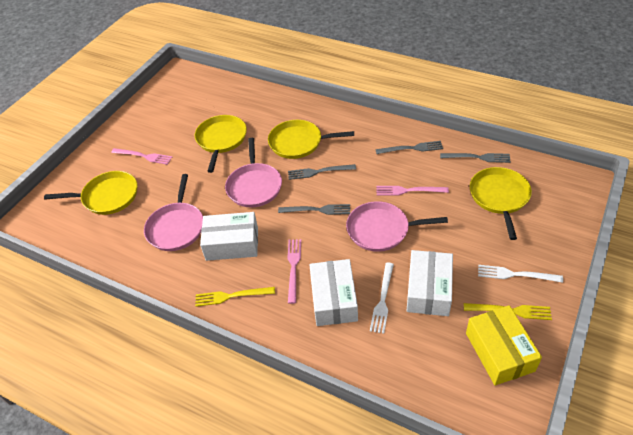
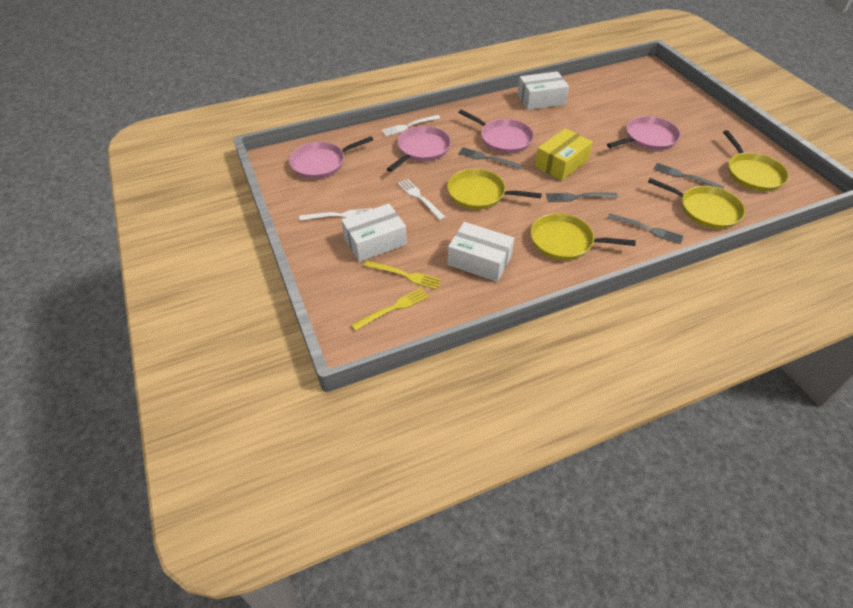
pink fork: 3 -> 0
pink pan: 3 -> 4
white fork: 2 -> 3

